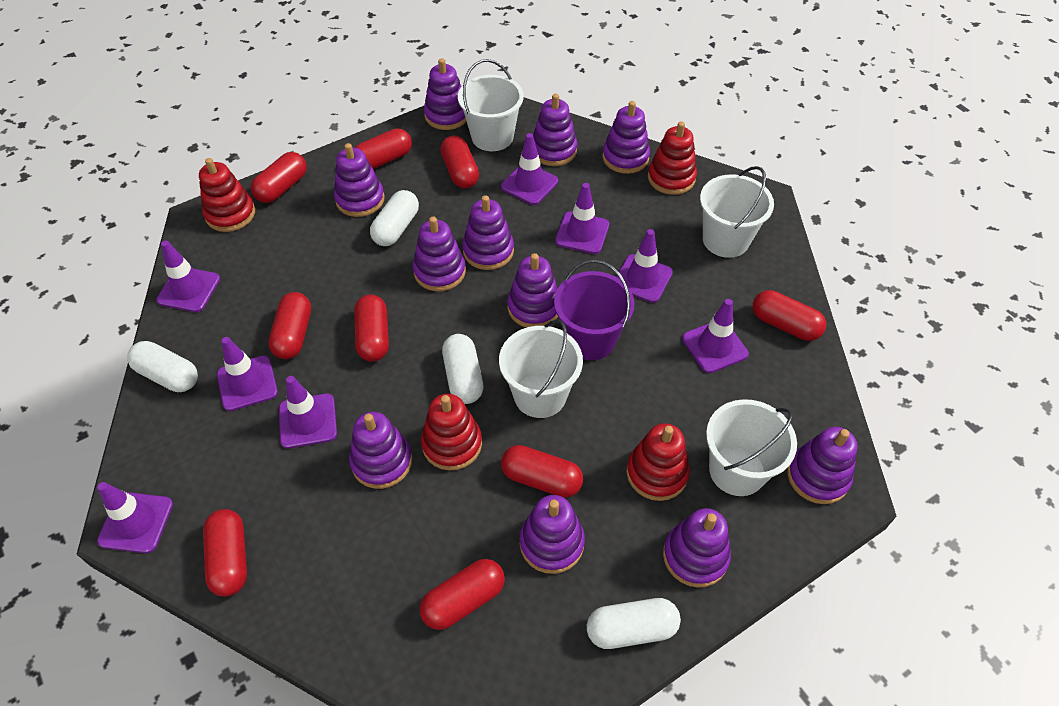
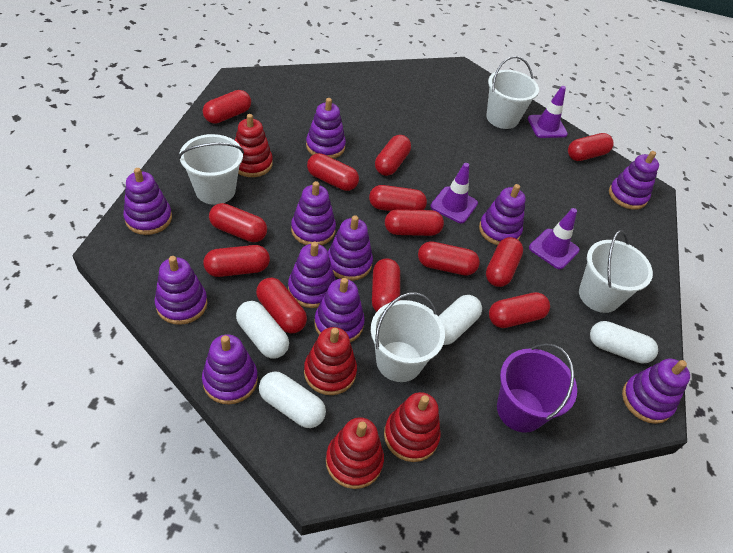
purple traffic cone: 8 -> 3
red capsule: 9 -> 13

